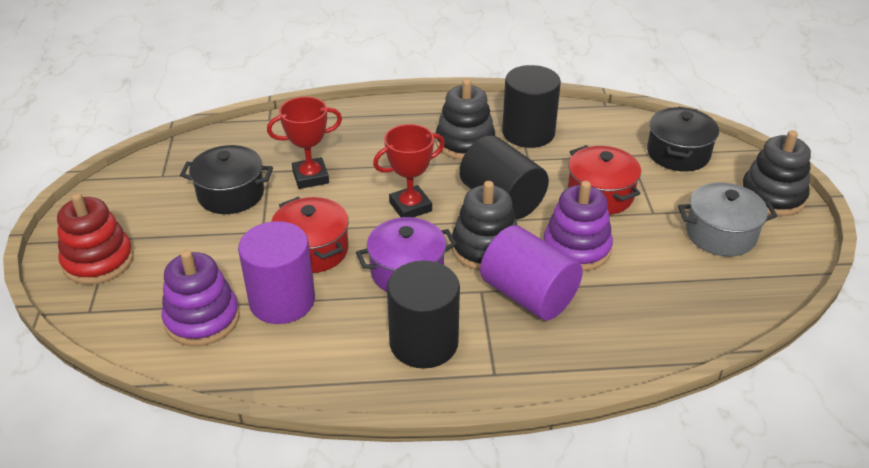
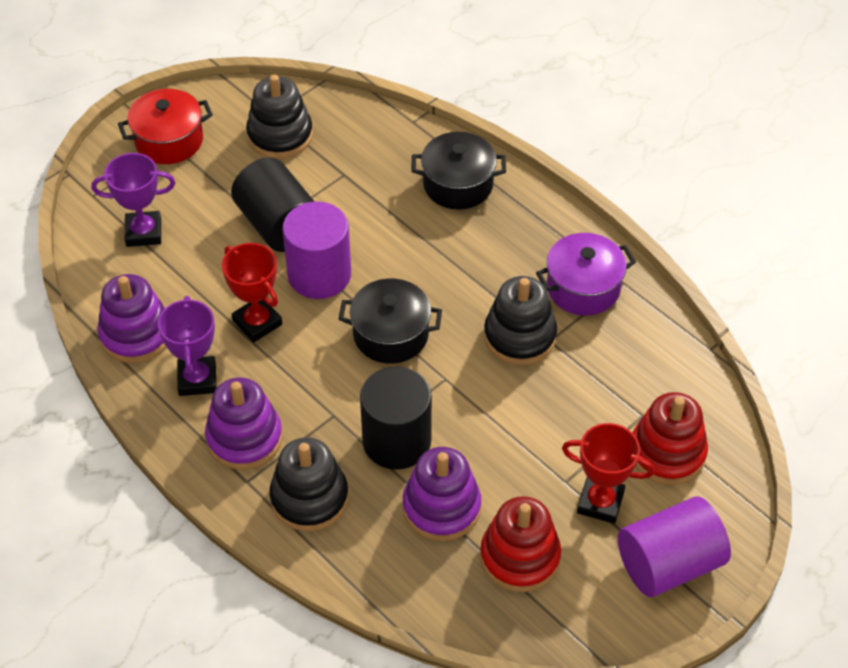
black cylinder: 3 -> 2
grey pot: 1 -> 0
purple stacking toy: 2 -> 3
purple trophy: 0 -> 2
red pot: 2 -> 1
red stacking toy: 1 -> 2

